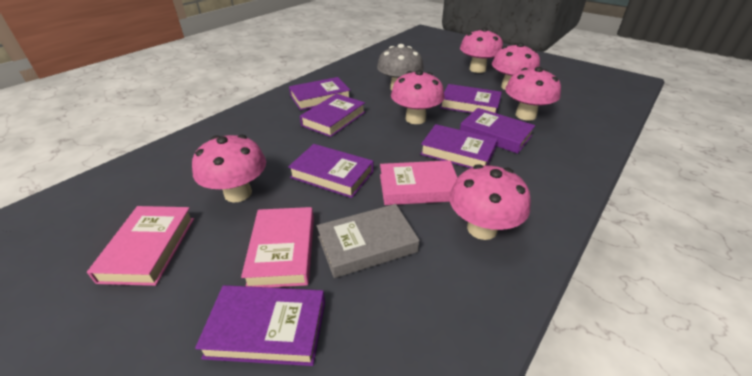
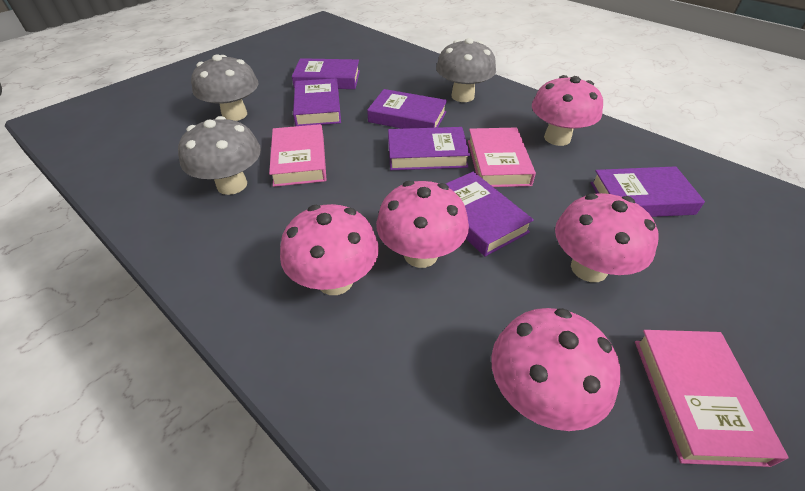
grey book: 1 -> 0
grey mushroom: 1 -> 3
pink mushroom: 6 -> 5
purple book: 7 -> 6

